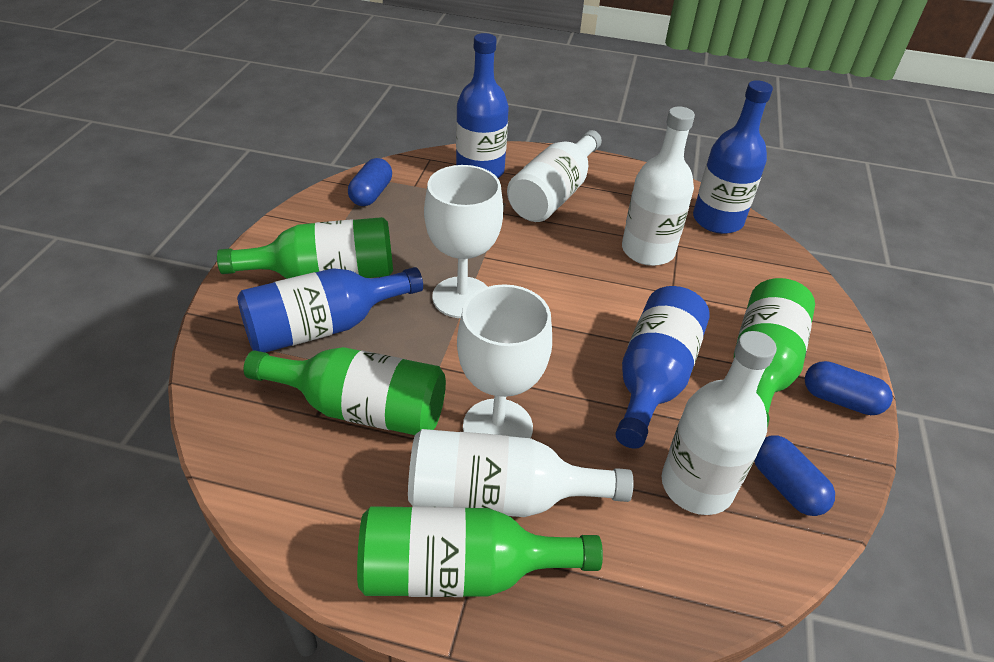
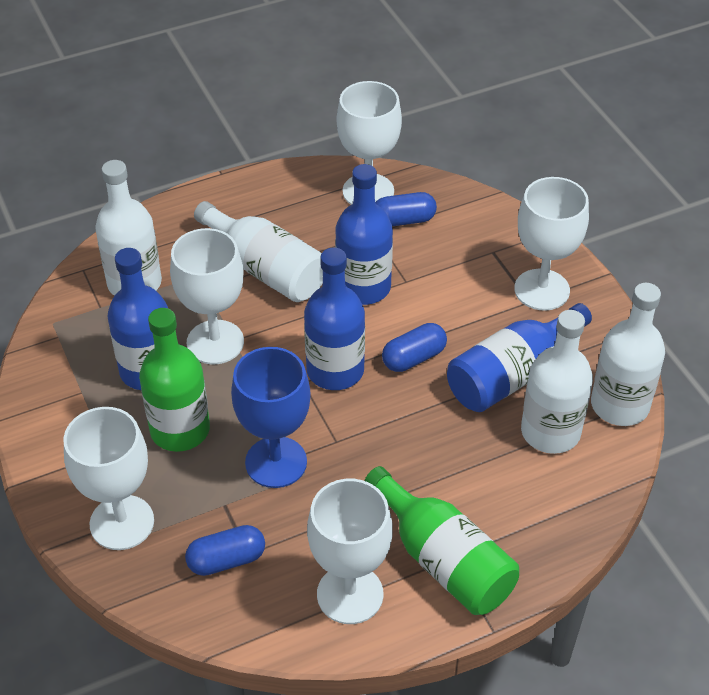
blue goblet: 0 -> 1
green bottle: 4 -> 2
white goblet: 2 -> 5

